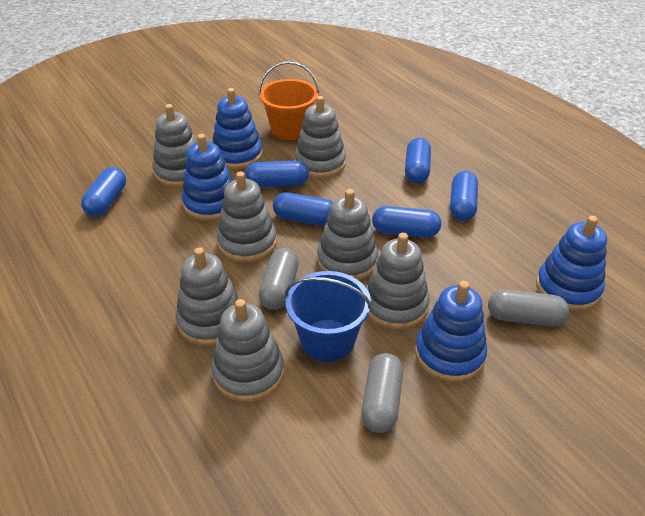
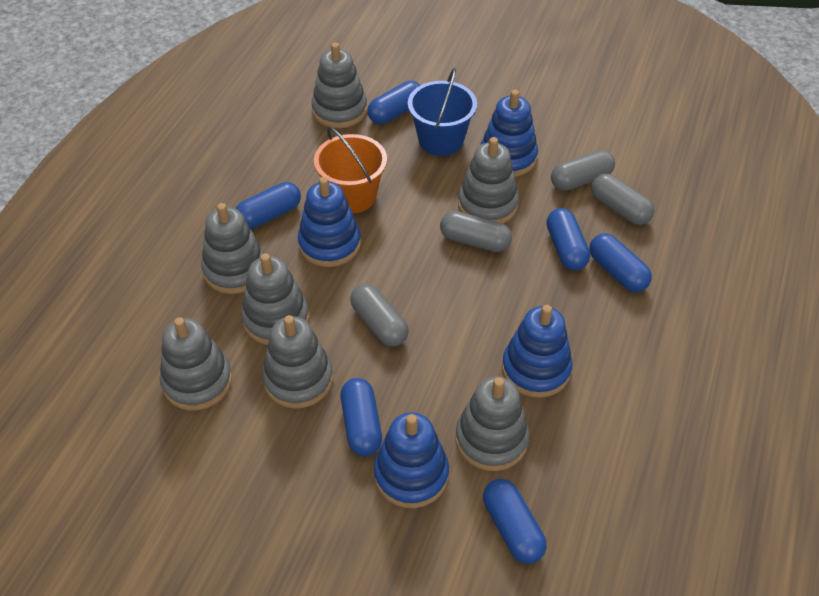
grey capsule: 3 -> 4

